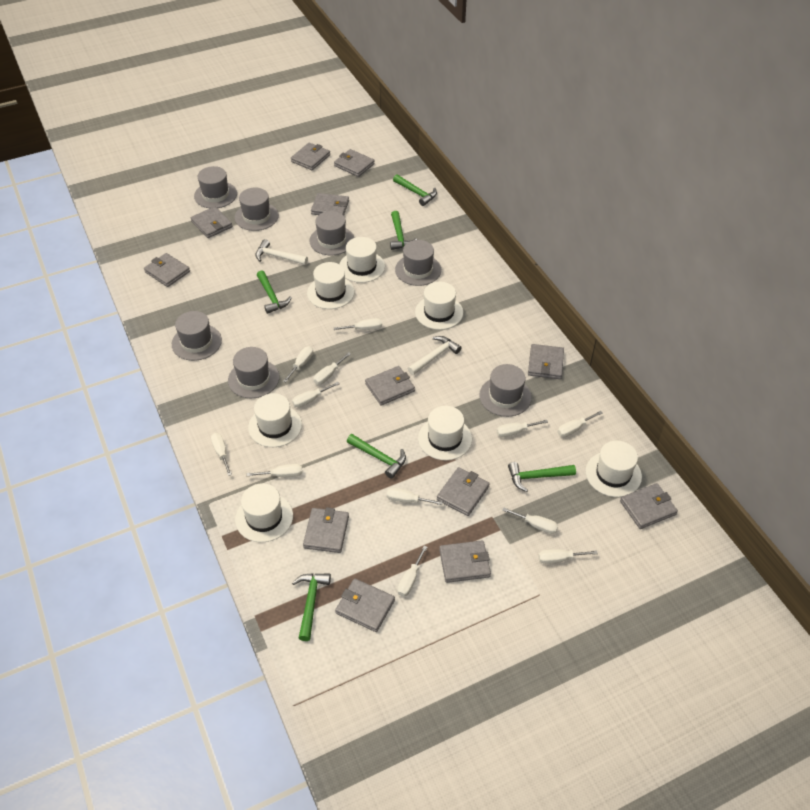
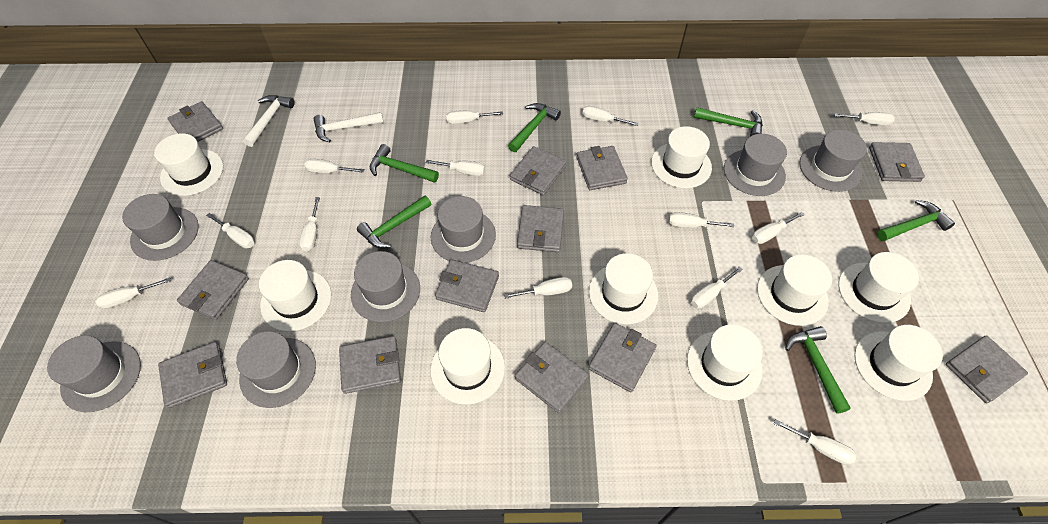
white hat: 7 -> 9
white screwdriver: 12 -> 13

